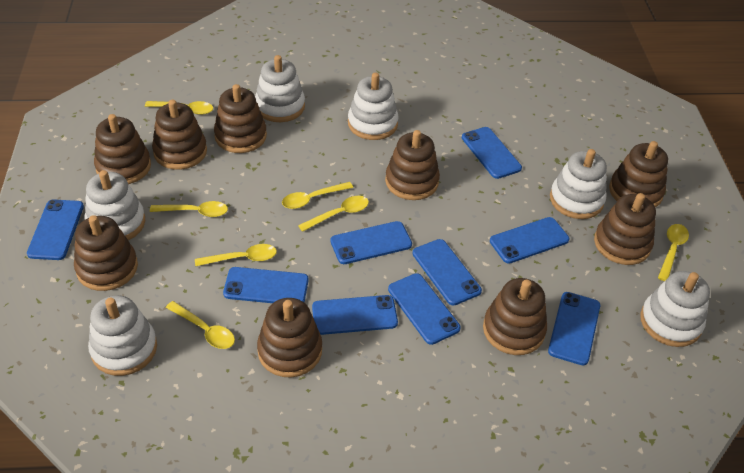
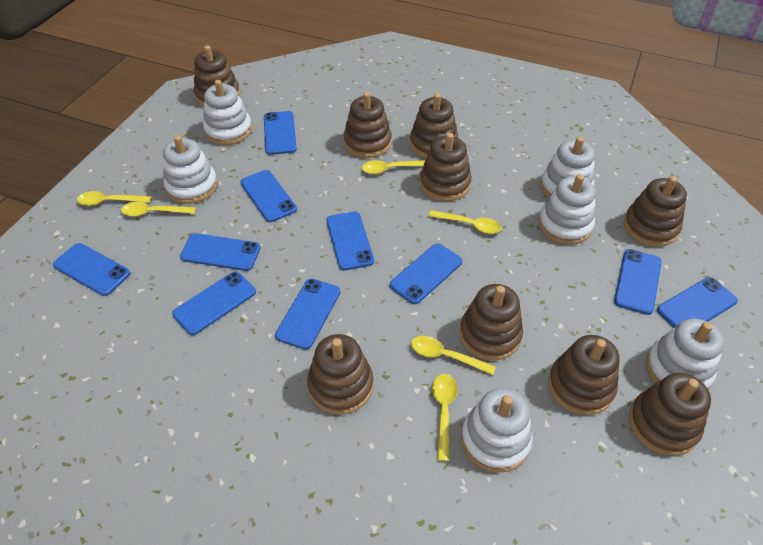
blue phone: 9 -> 10
yellow spoon: 7 -> 6

